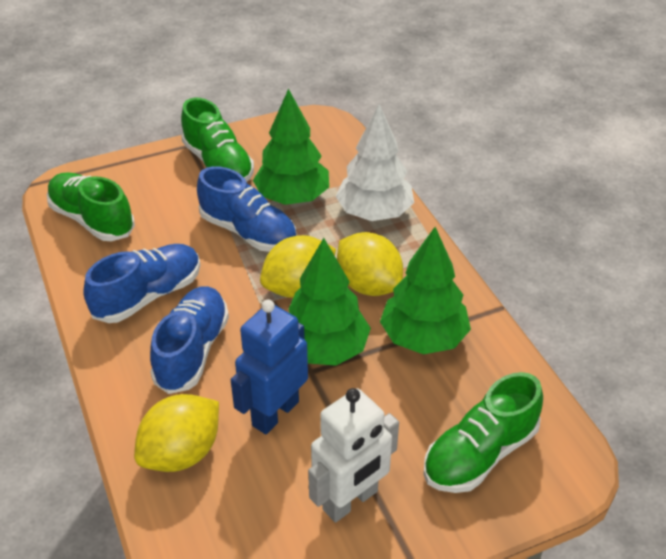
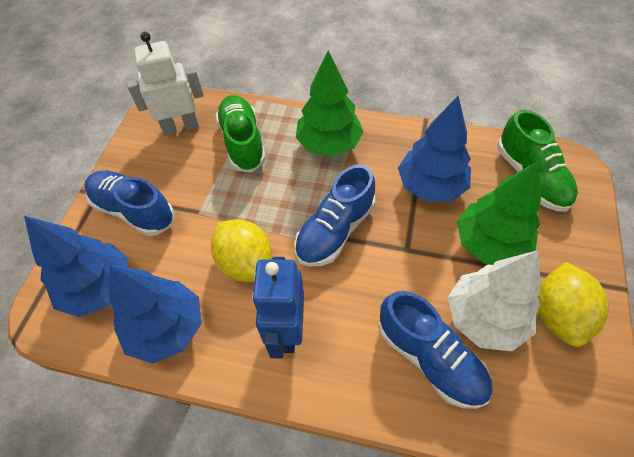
blue tree: 0 -> 3
green shoe: 3 -> 2
green tree: 3 -> 2
yellow lemon: 3 -> 2

